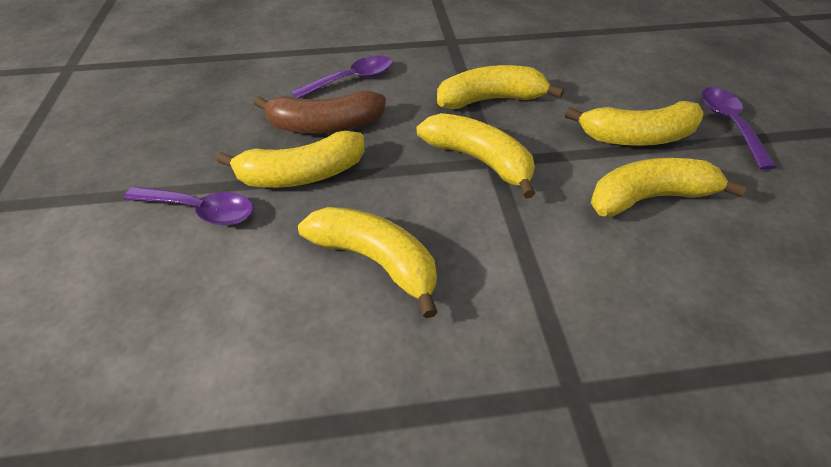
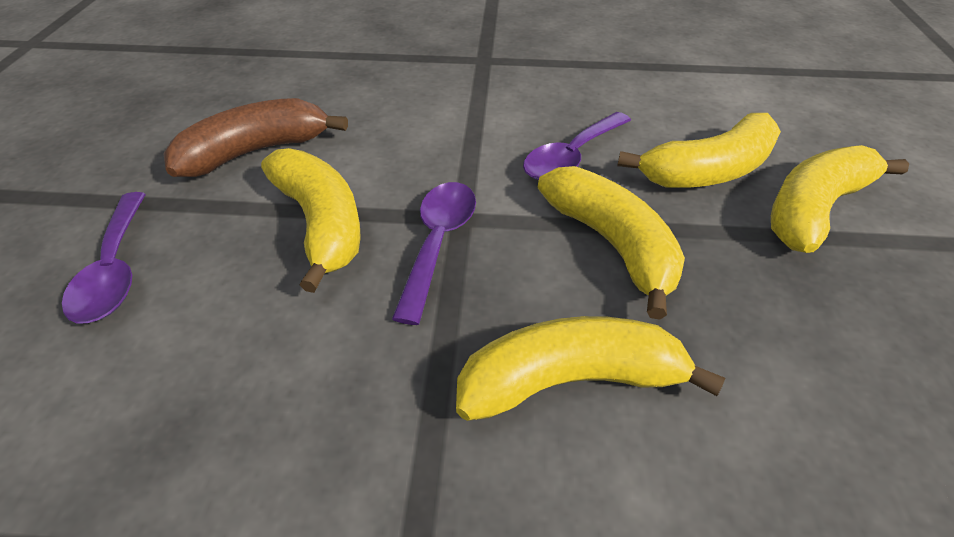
yellow banana: 6 -> 5

